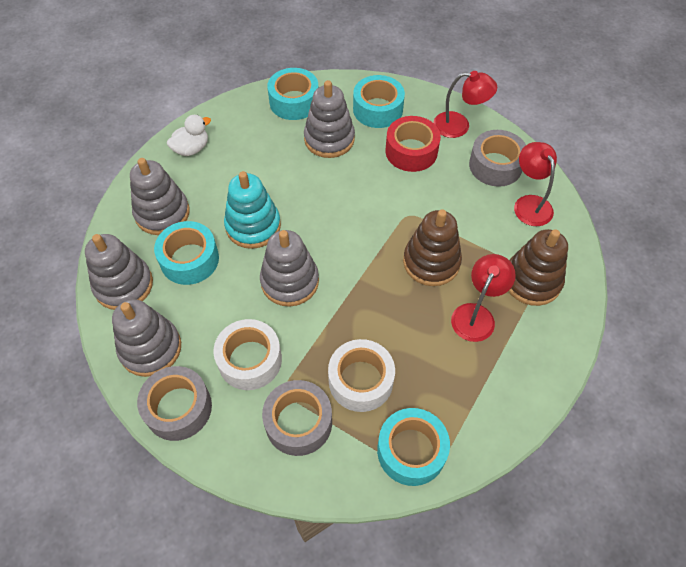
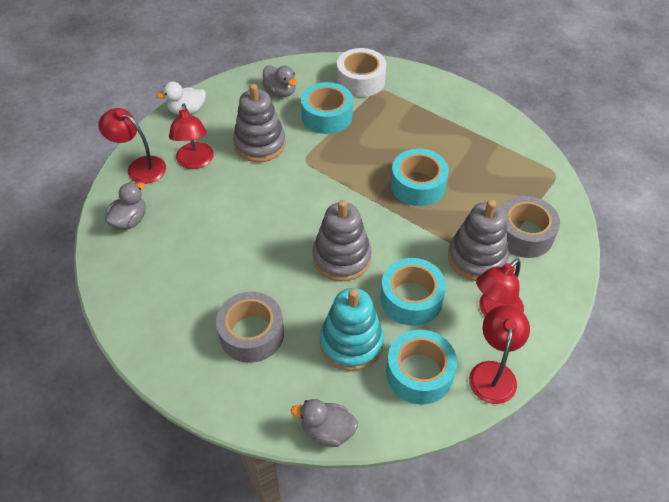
brown stacking toy: 2 -> 0
grey duck: 0 -> 3
grey stacking toy: 5 -> 3
grey tape: 3 -> 2
red lamp: 3 -> 4
red tape: 1 -> 0
white tape: 2 -> 1

